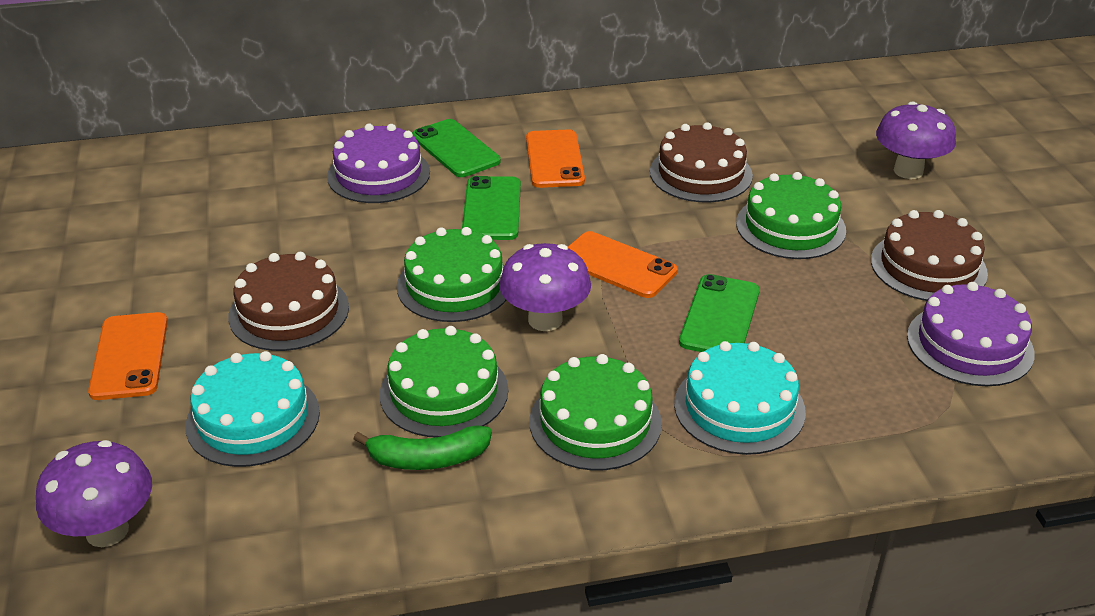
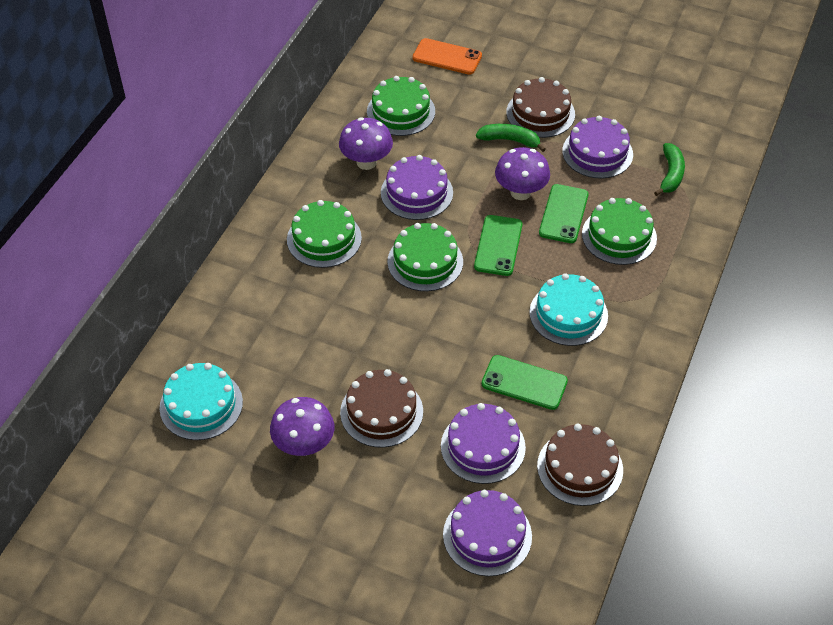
green banana: 1 -> 2
orange phone: 3 -> 1
purple cake: 2 -> 4

